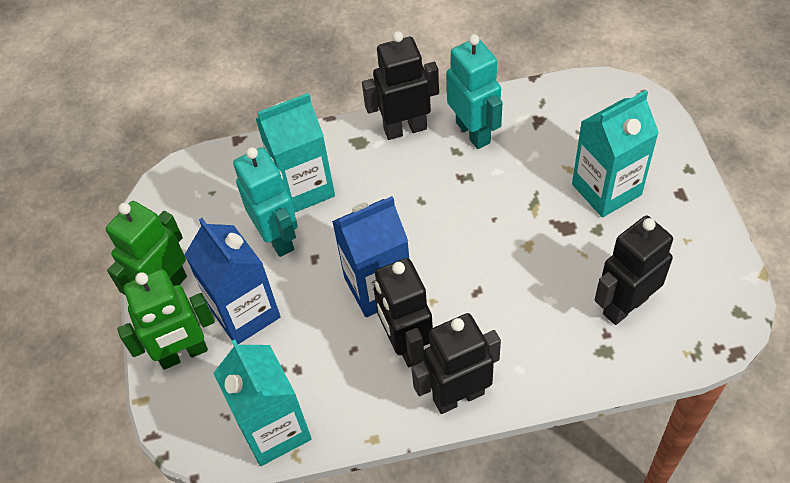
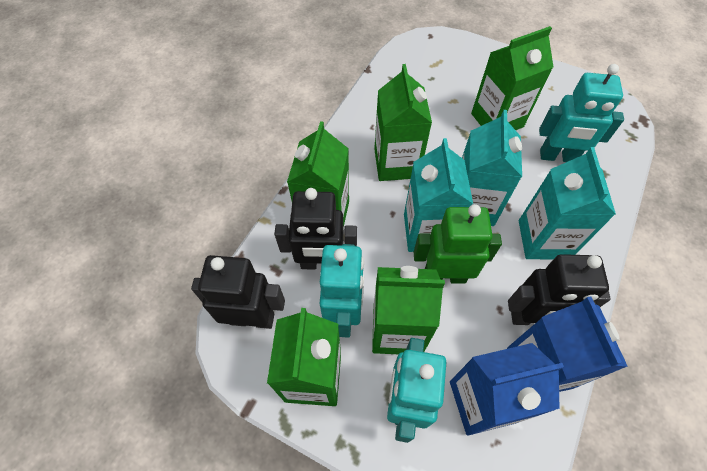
black robot: 4 -> 3
green carton: 0 -> 5
green robot: 2 -> 1
turquoise robot: 2 -> 3

